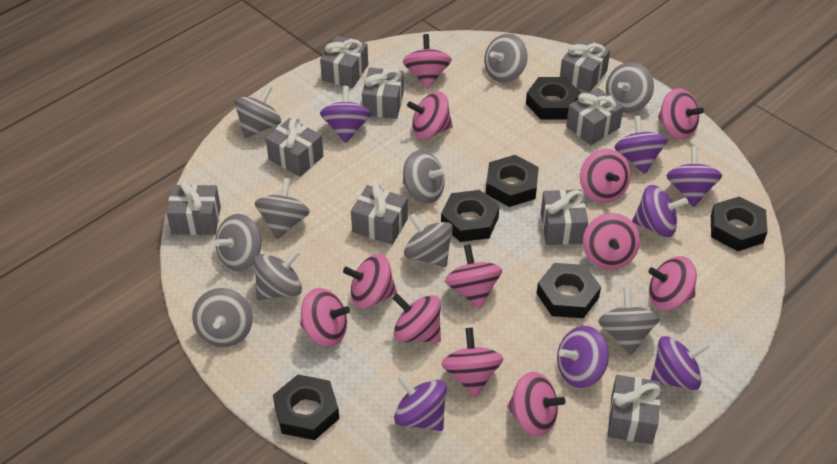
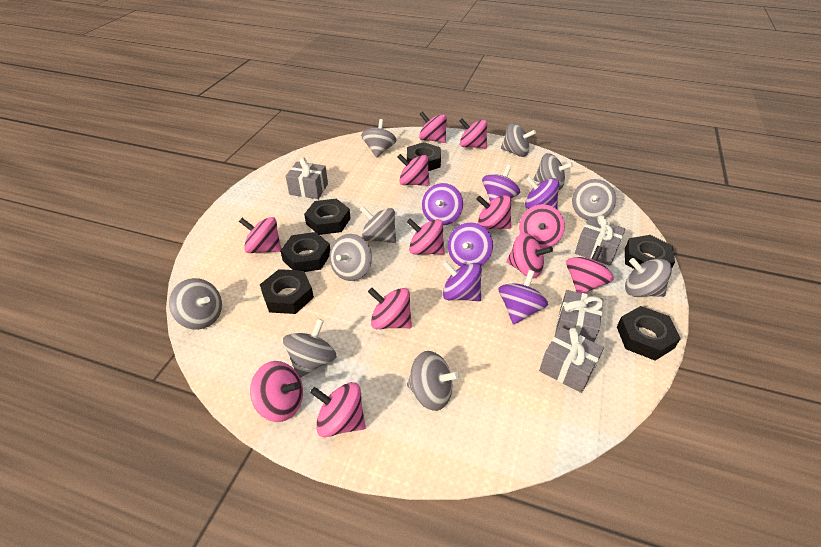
grey gift: 9 -> 4
purple spinning top: 7 -> 6

